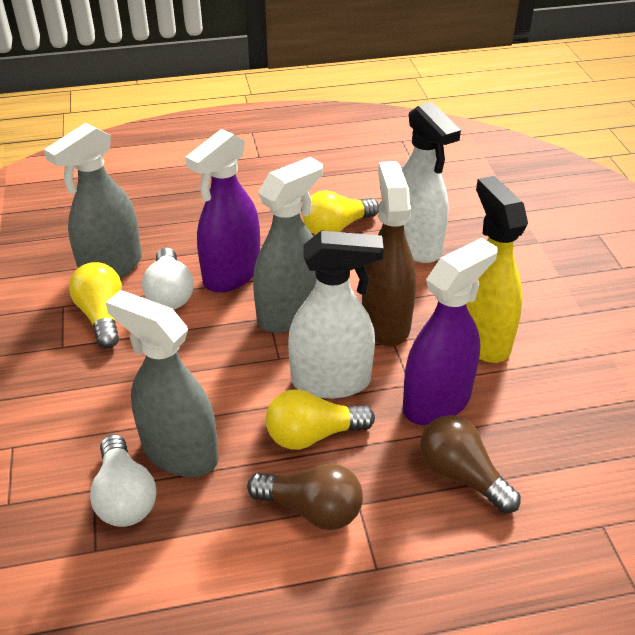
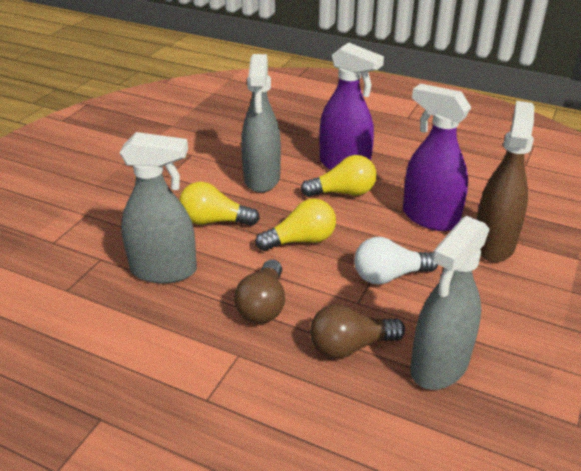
white light bulb: 2 -> 1
white spray bottle: 2 -> 0
yellow spray bottle: 1 -> 0

